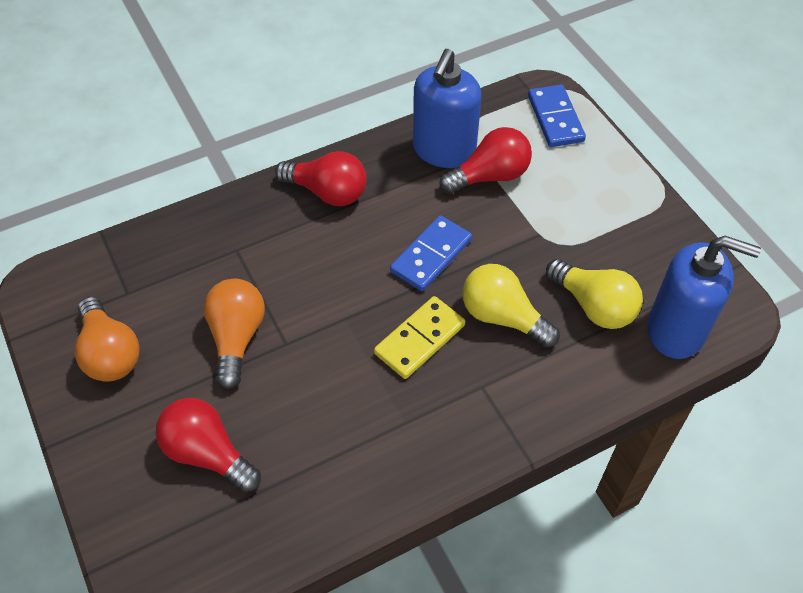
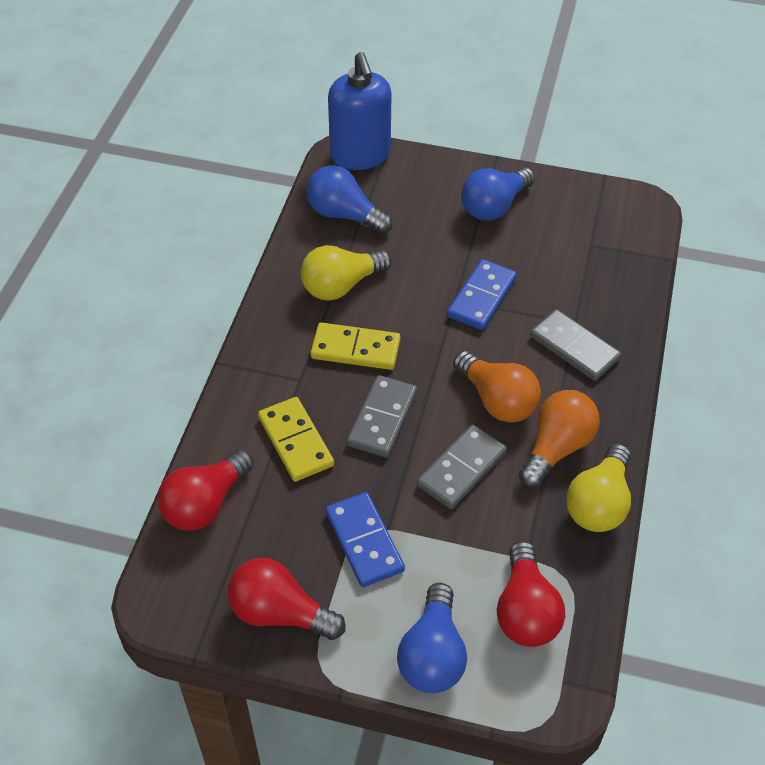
blue light bulb: 0 -> 3
blue soap dispenser: 2 -> 1
grey domino: 0 -> 3
yellow domino: 1 -> 2

